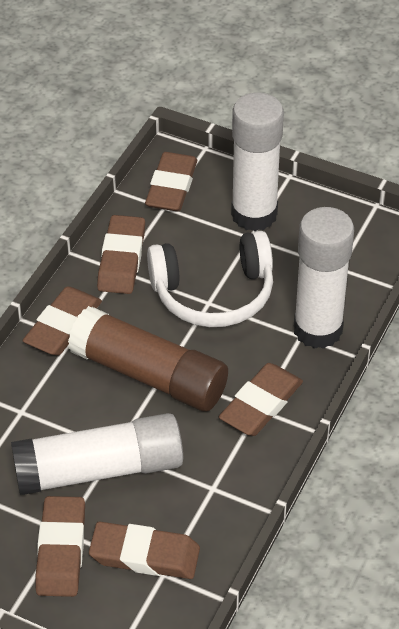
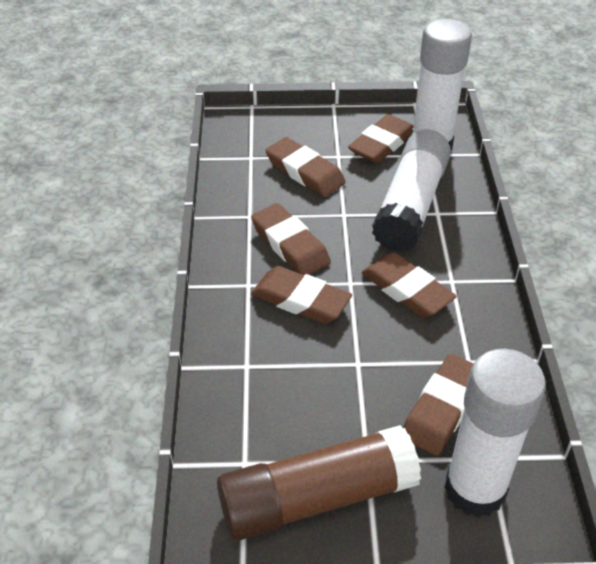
white headphones: 1 -> 0

